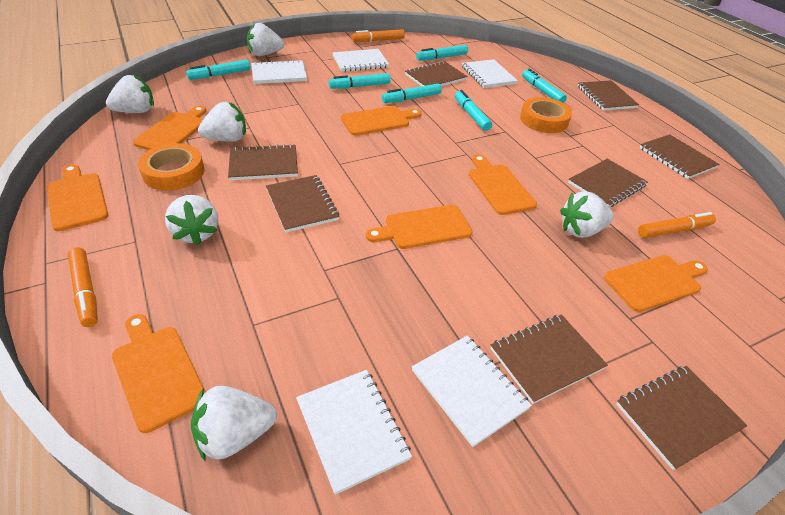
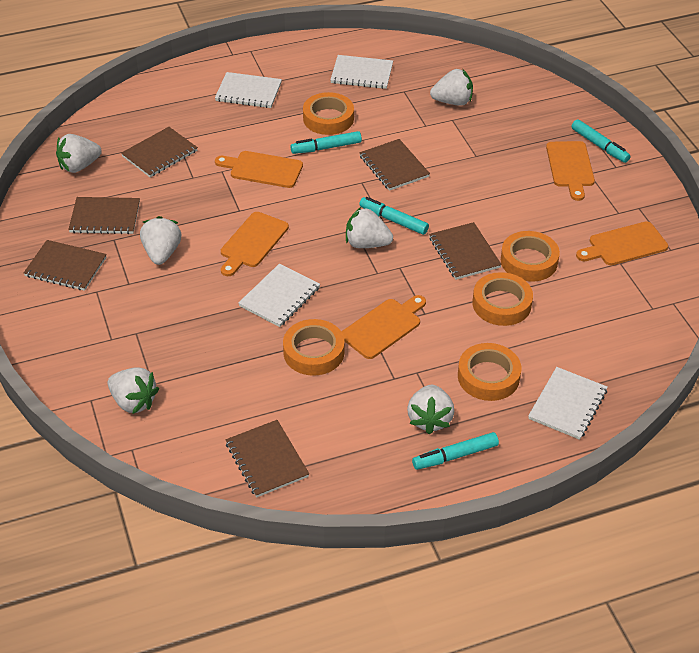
brown notebook: 8 -> 6
orange cutting board: 7 -> 5
orange marker: 3 -> 0
orange tape: 2 -> 5
turquoise marker: 6 -> 4
white notebook: 5 -> 4

